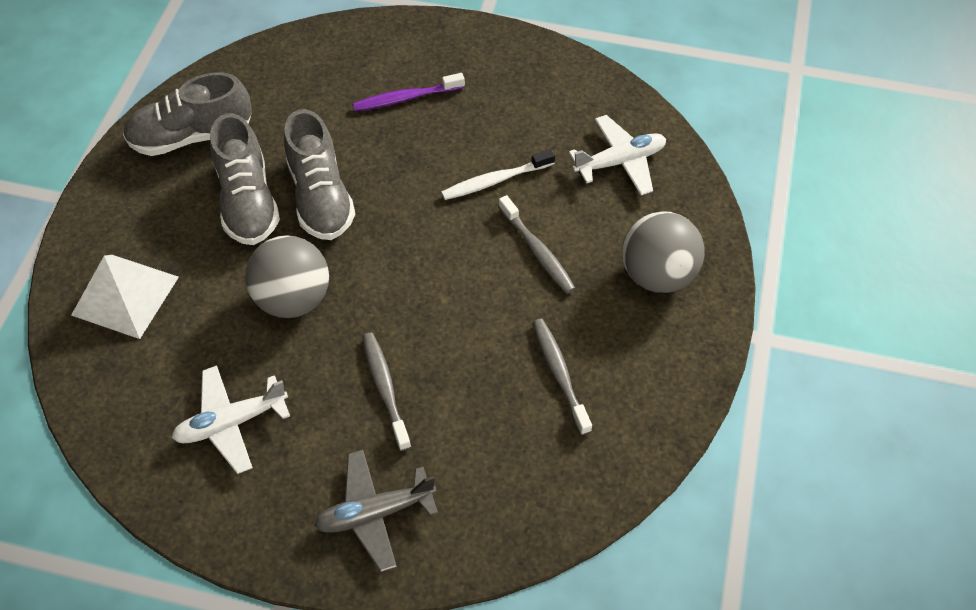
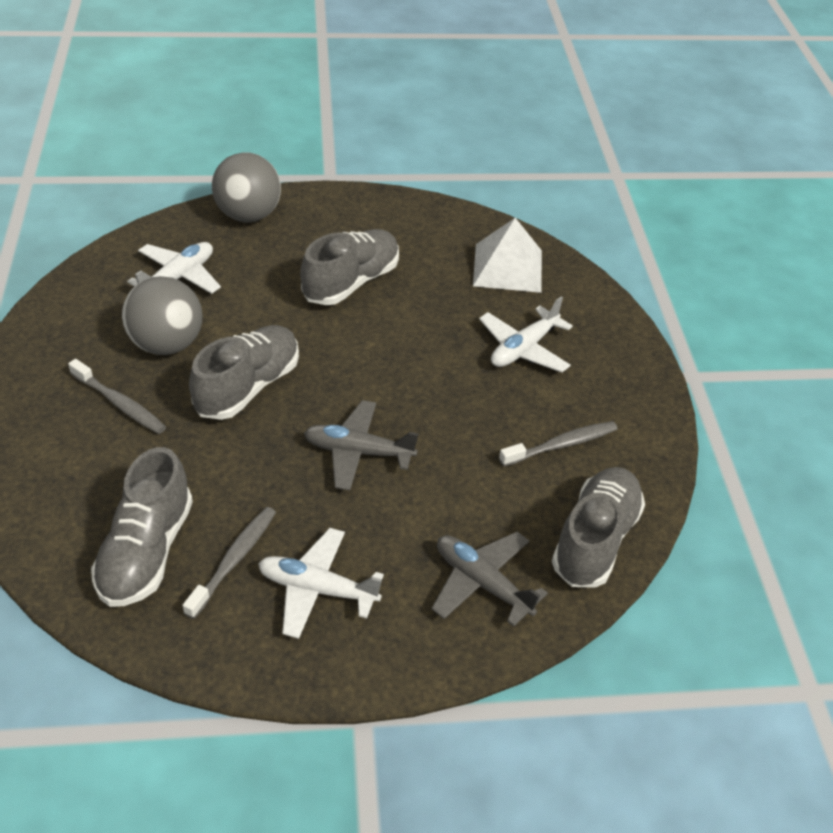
grey plane: 1 -> 2
grey shoe: 3 -> 4
purple toothbrush: 1 -> 0
white plane: 2 -> 3
white toothbrush: 1 -> 0

